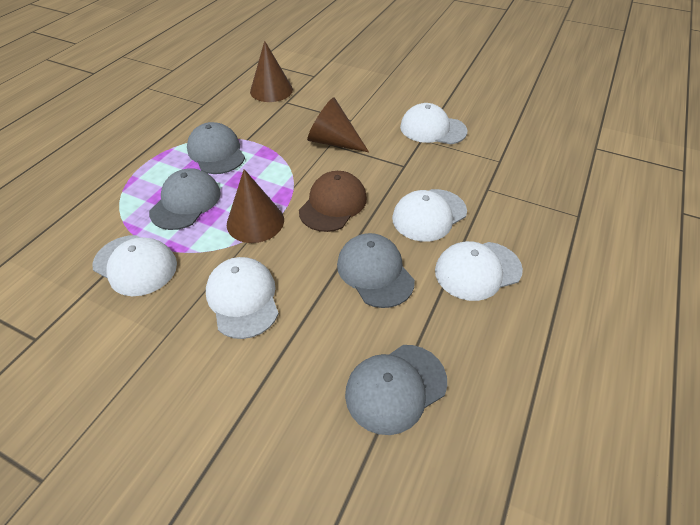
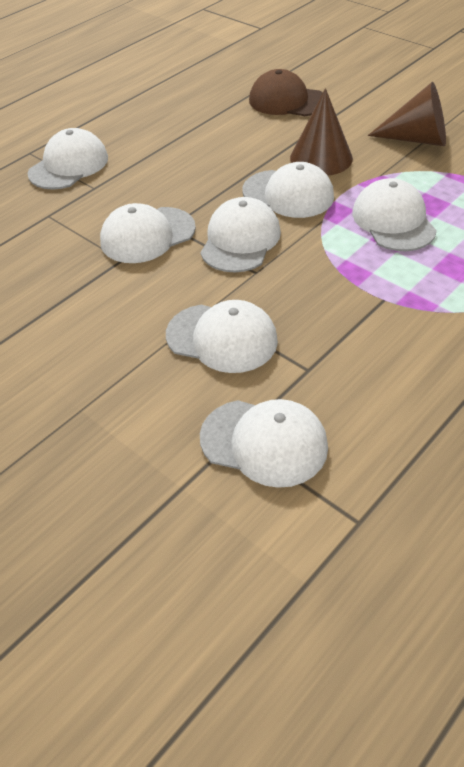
brown cone: 3 -> 2
grey cap: 4 -> 0
white cap: 5 -> 7

